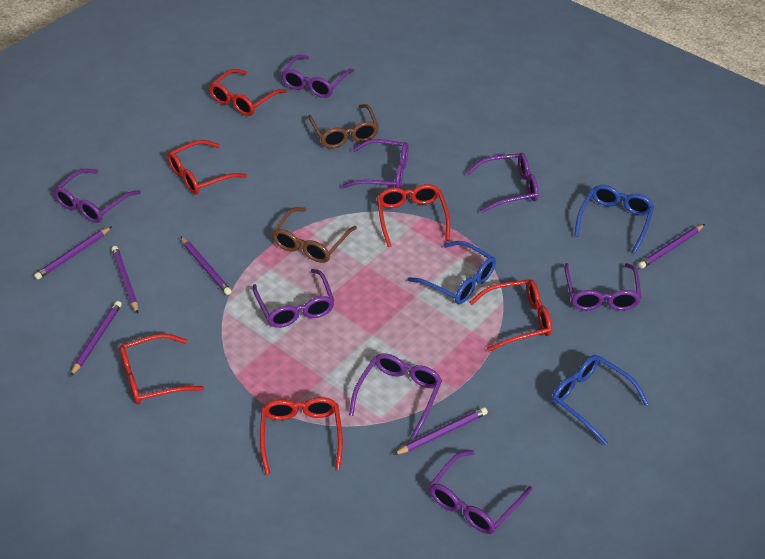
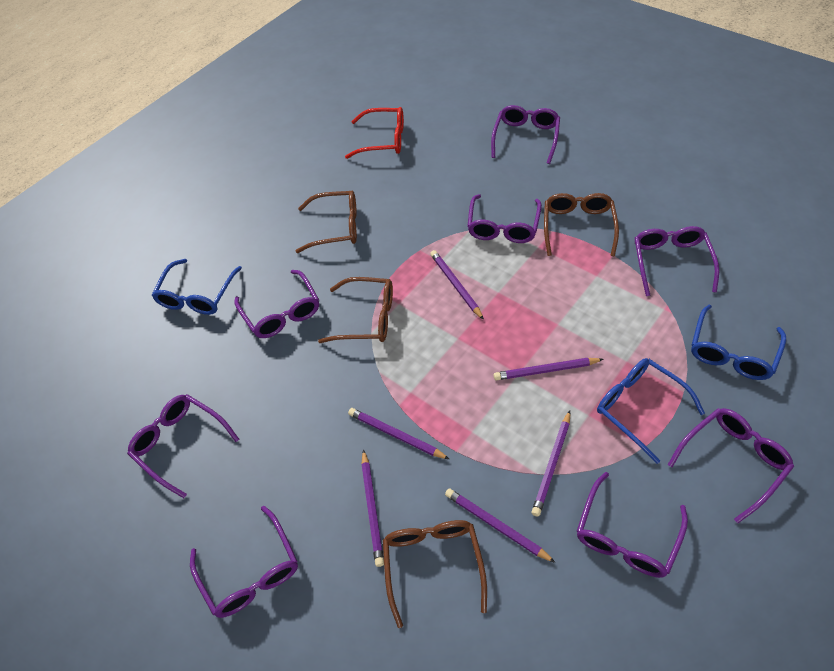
brown glasses: 2 -> 4
red glasses: 6 -> 1

